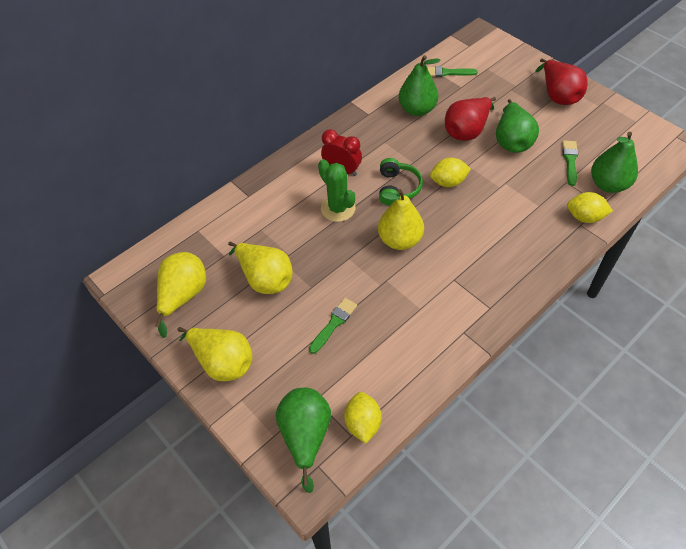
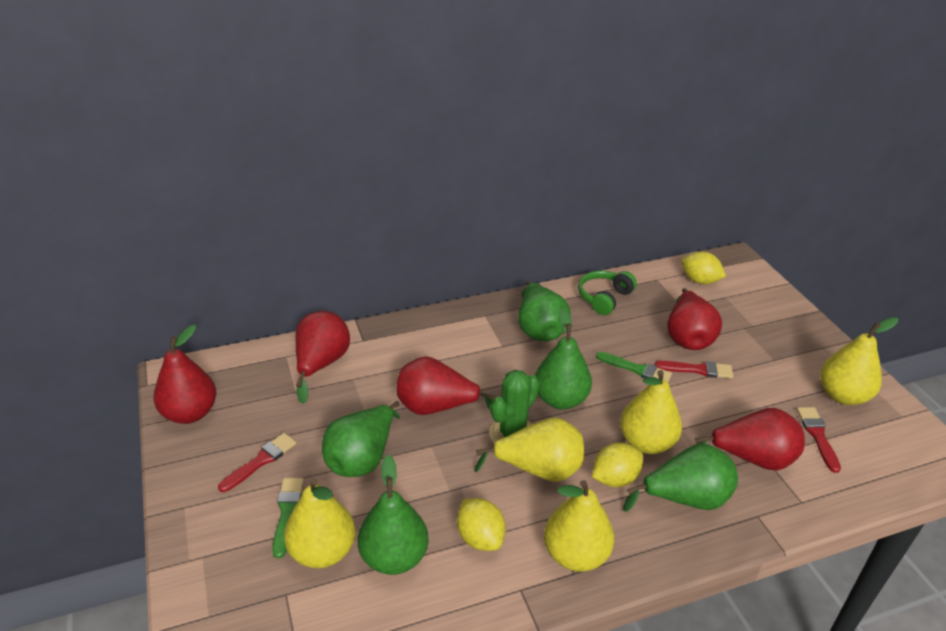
green brush: 3 -> 2
green pear: 4 -> 5
red brush: 0 -> 3
red clock: 1 -> 0
red pear: 2 -> 5
yellow pear: 4 -> 5

